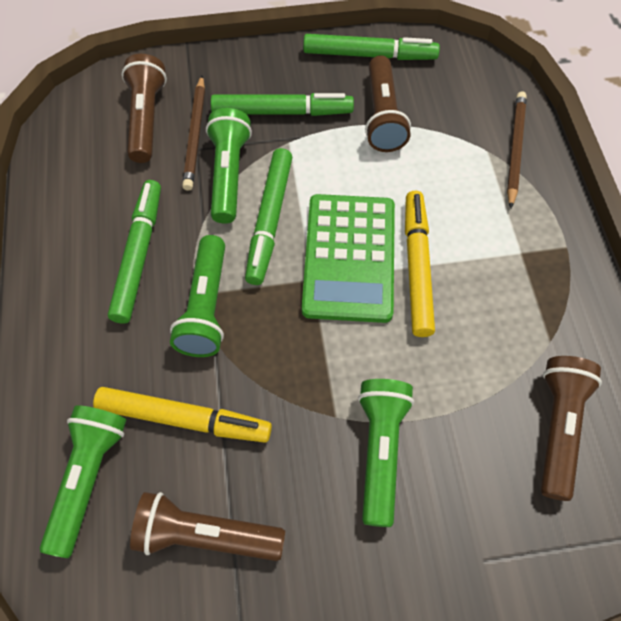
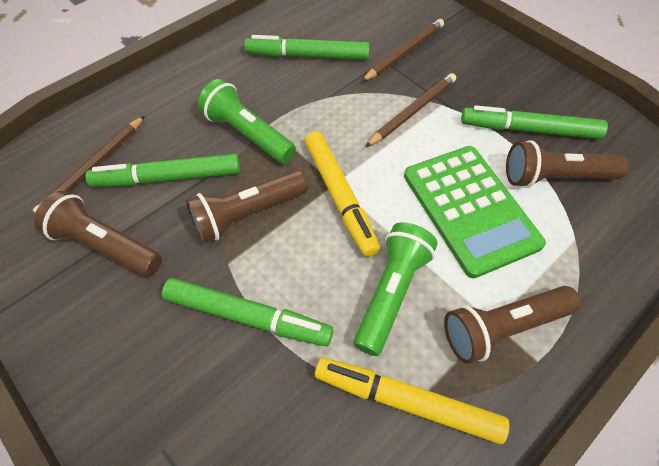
brown pencil: 2 -> 3
green flashlight: 4 -> 2

